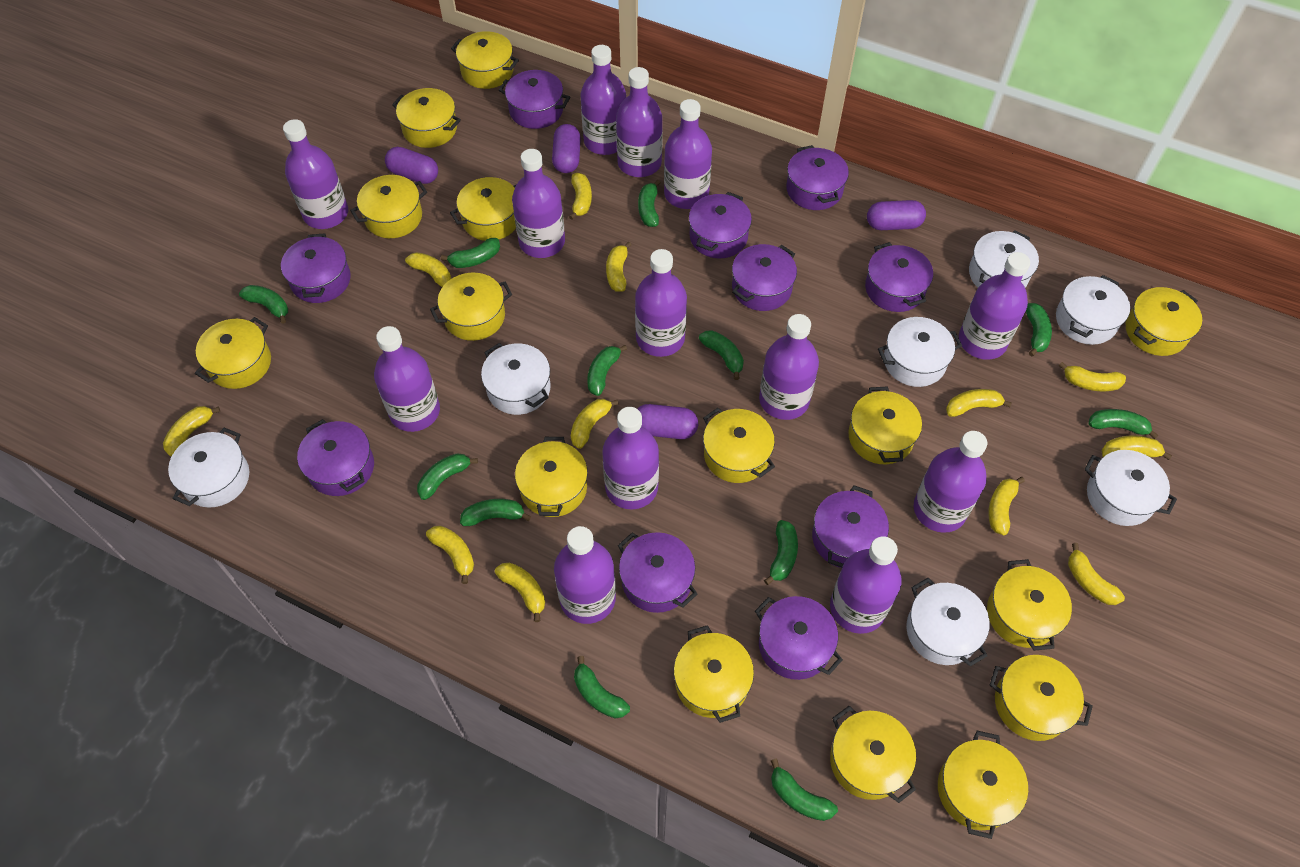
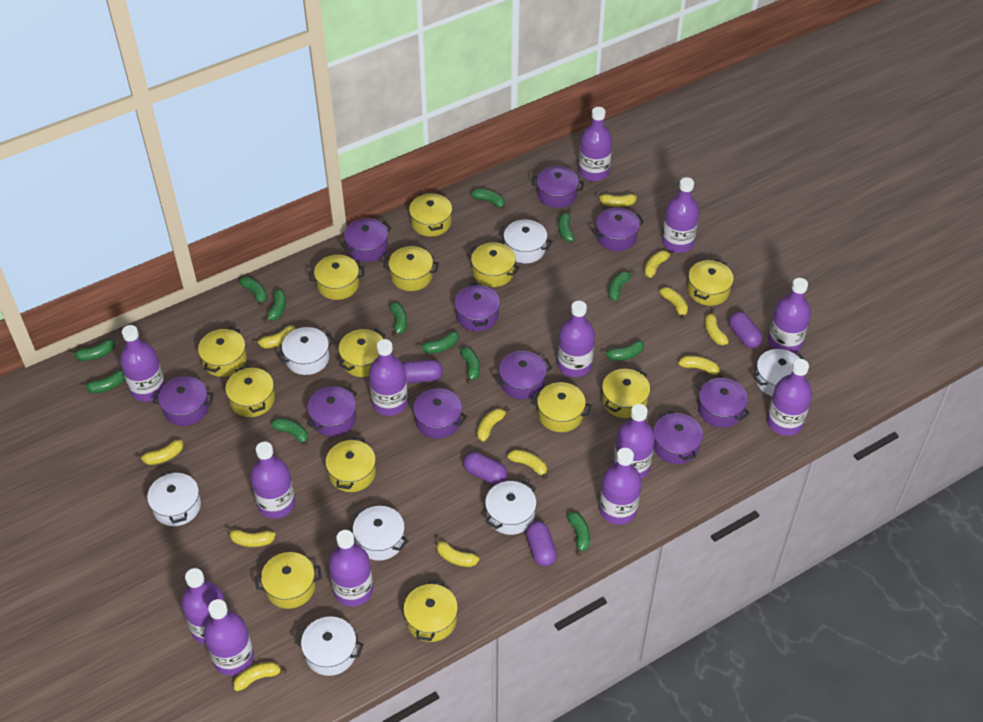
green banana: 12 -> 13
yellow pot: 15 -> 13

